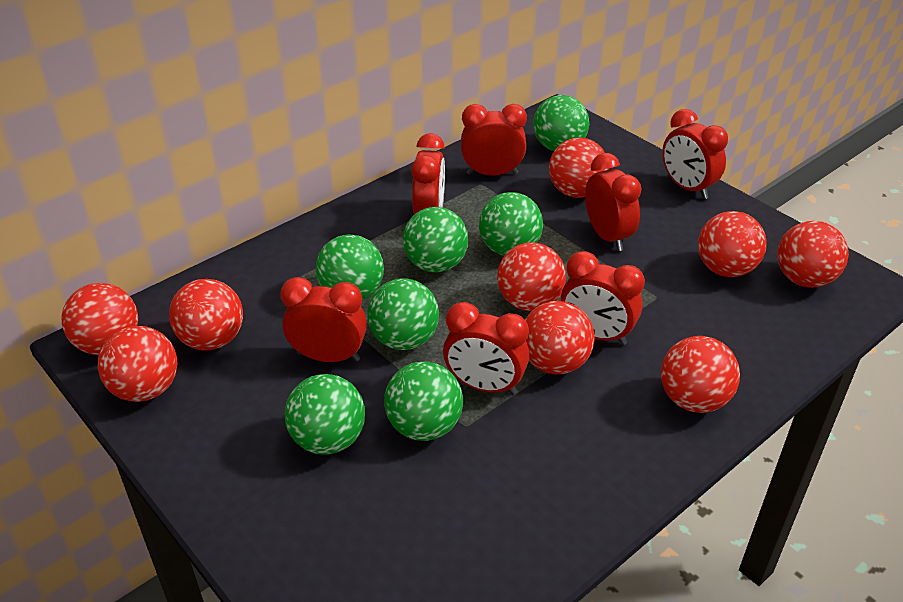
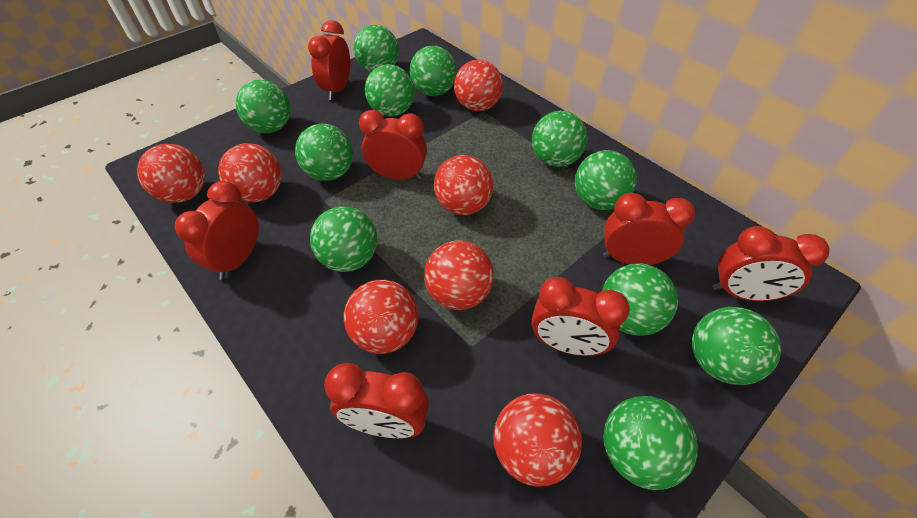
green ball: 7 -> 11
red ball: 9 -> 7

